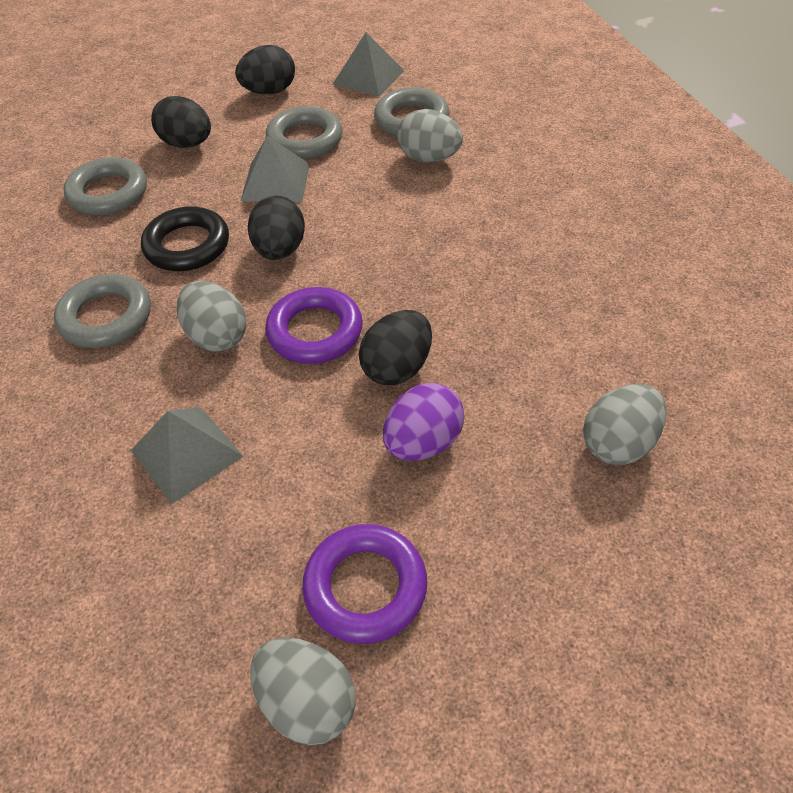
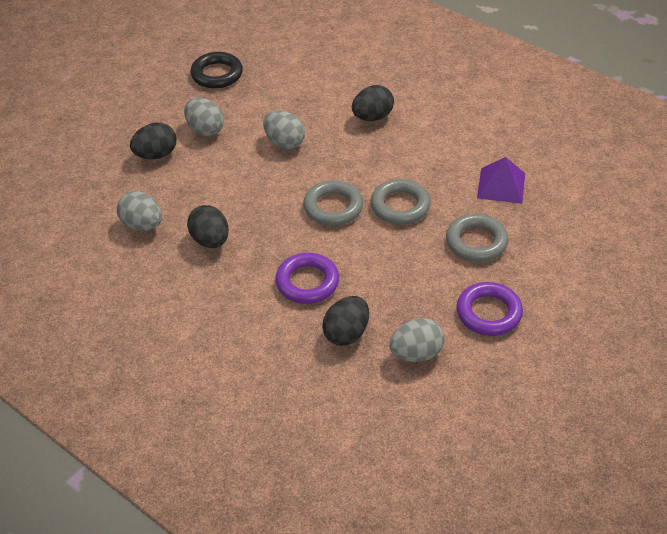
grey pyramid: 3 -> 0
grey ring: 4 -> 3
purple egg: 1 -> 0
purple pyramid: 0 -> 1

